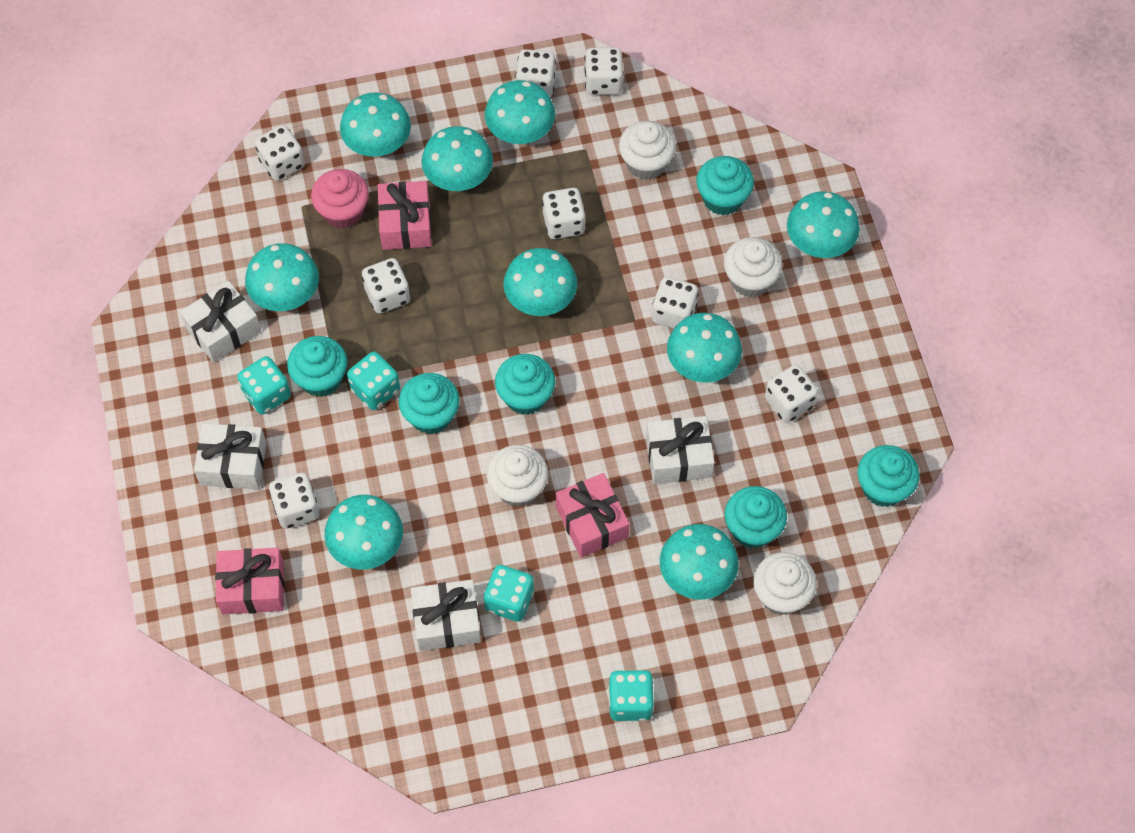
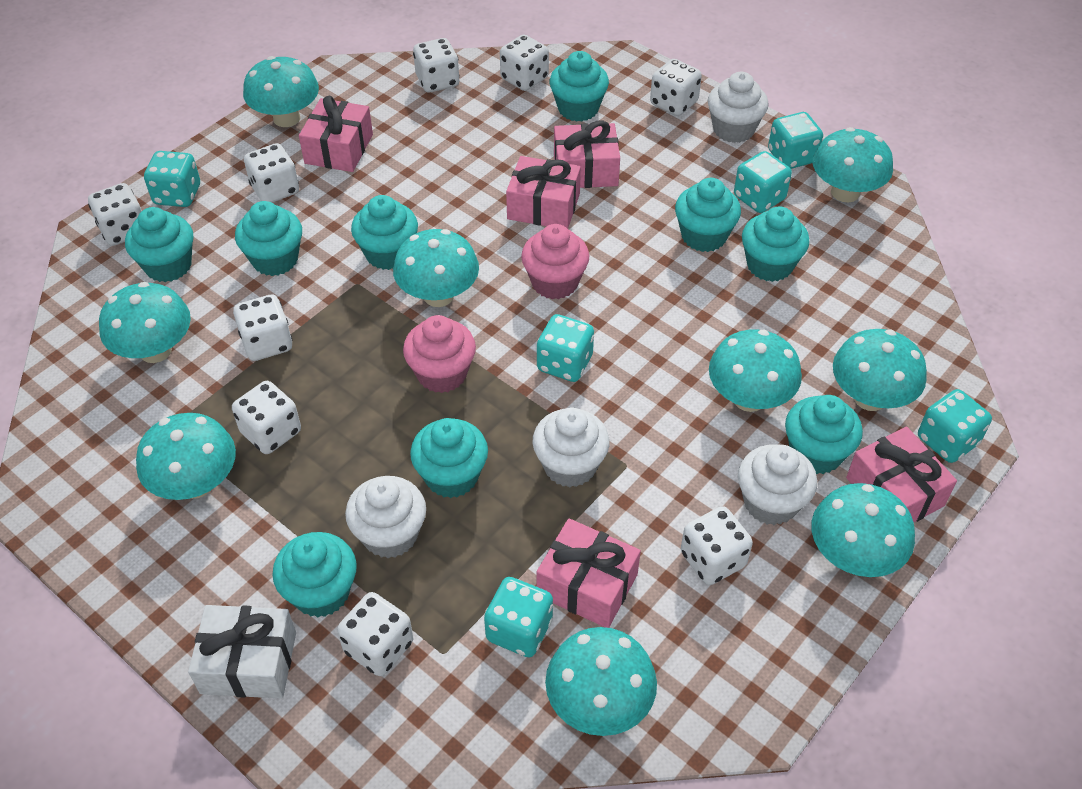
pink cupcake: 1 -> 2
pink gift: 3 -> 5
turquoise cupcake: 6 -> 9
turquoise dice: 4 -> 6
white dice: 8 -> 9
white gift: 4 -> 1

